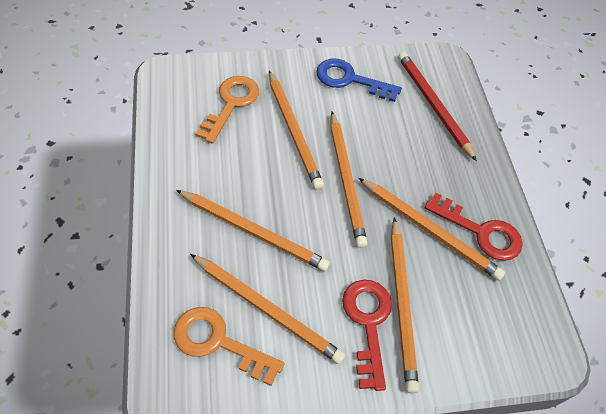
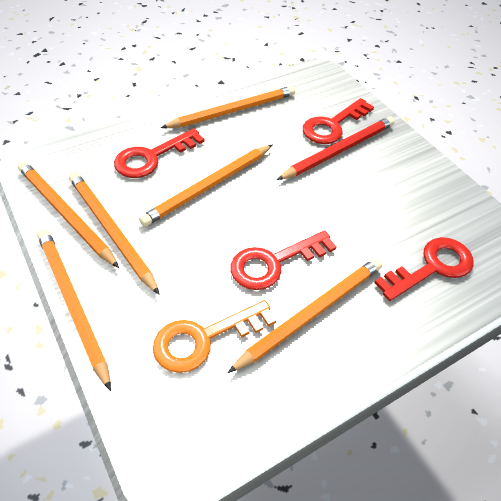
blue key: 1 -> 0
orange key: 2 -> 1
red key: 2 -> 4

